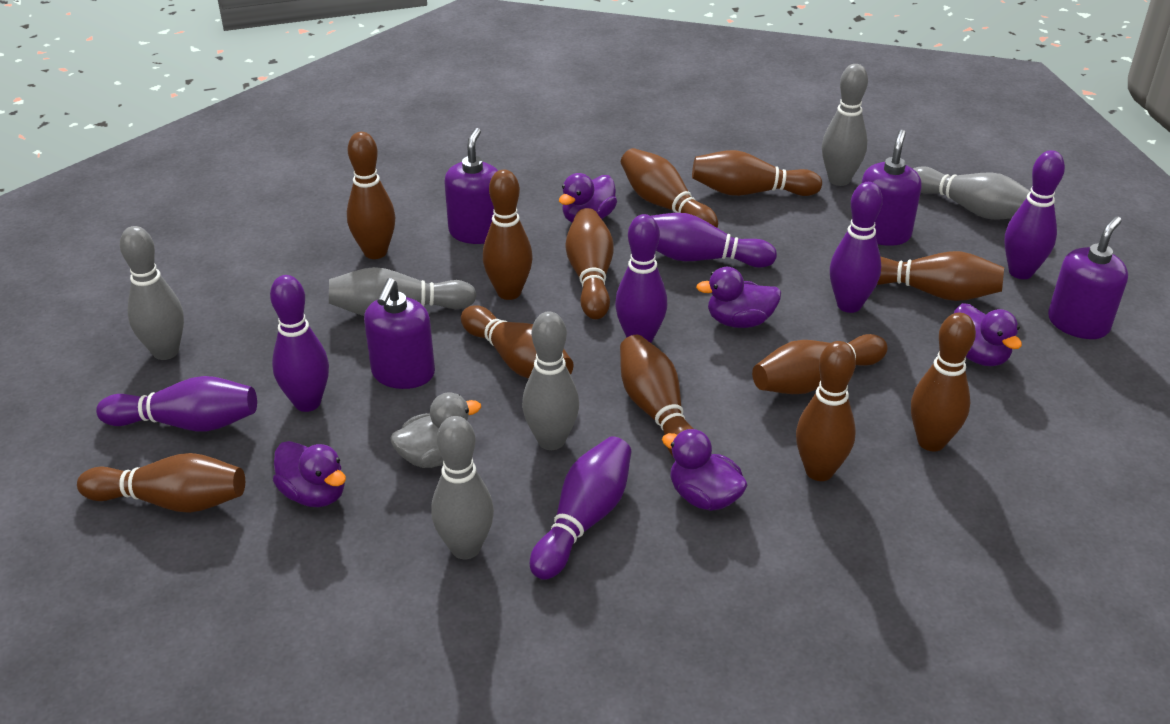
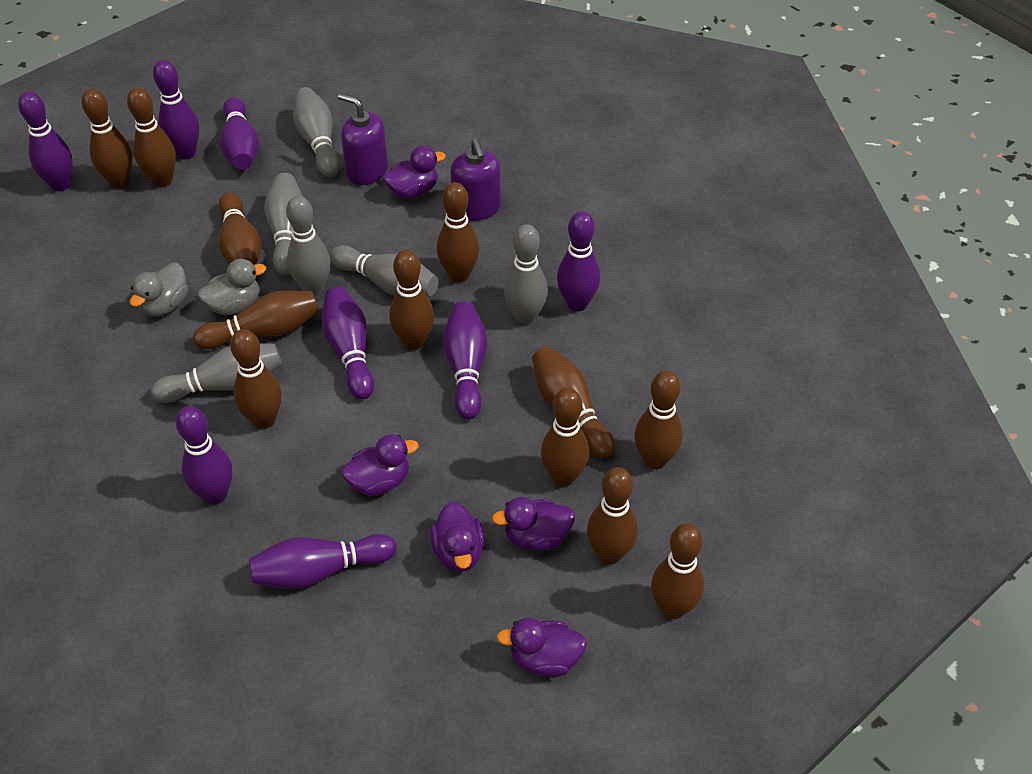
grey duck: 1 -> 2
purple bowling pin: 7 -> 8
purple soap dispenser: 4 -> 2

